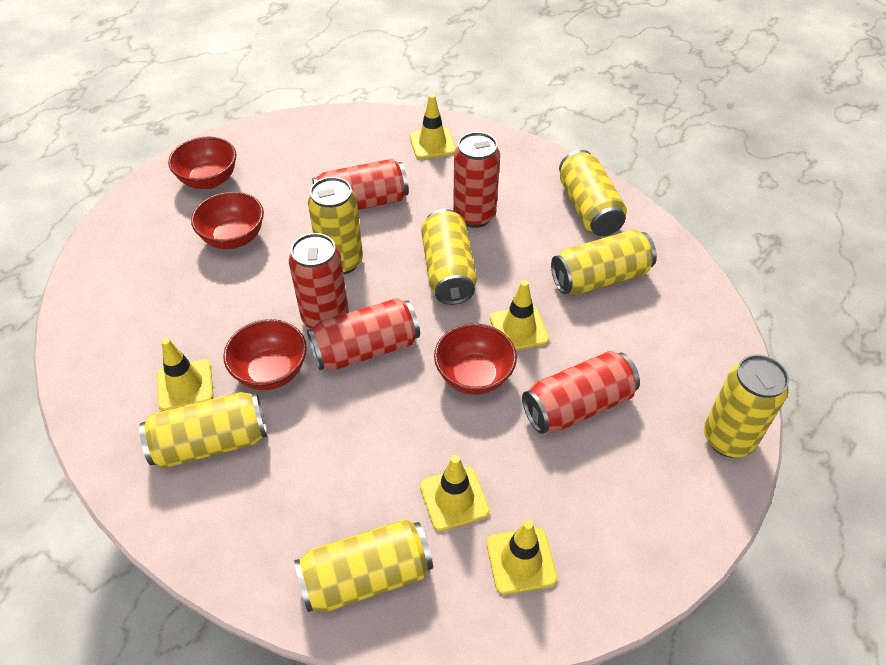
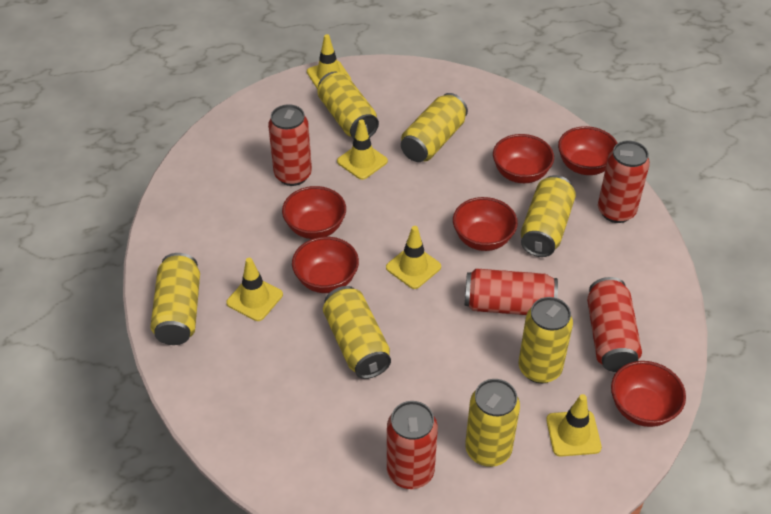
red bowl: 4 -> 6

